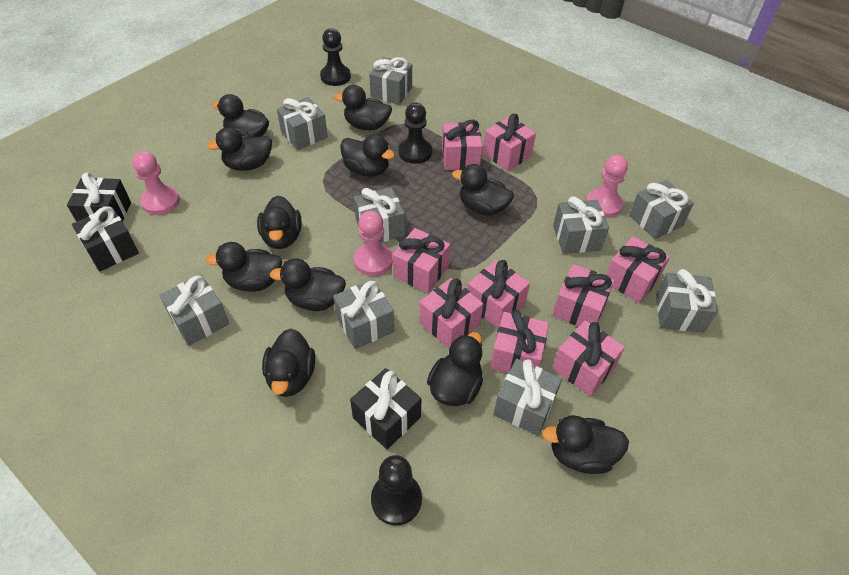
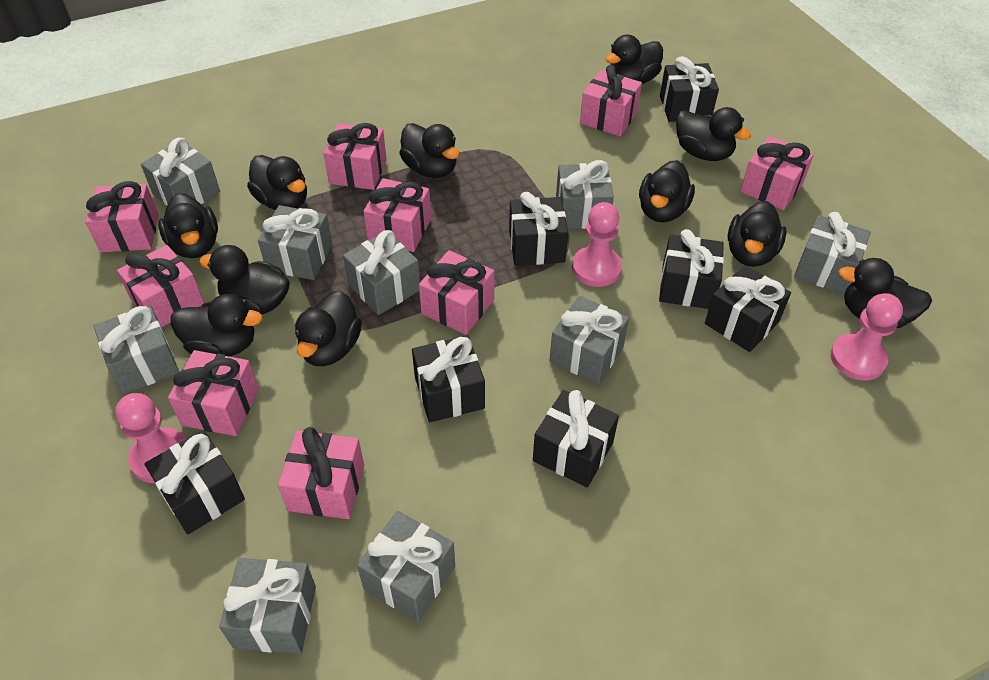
black gift: 3 -> 7
black pawn: 3 -> 0

